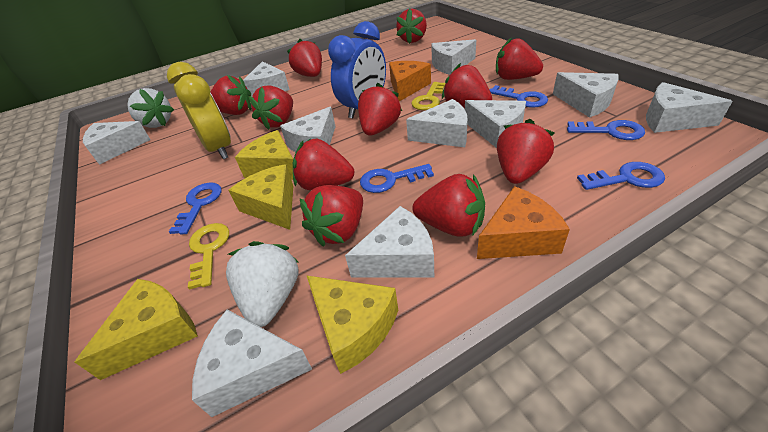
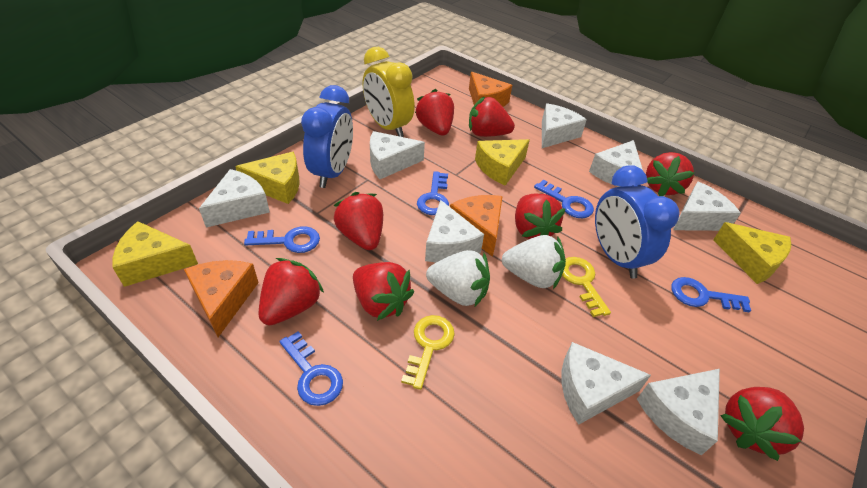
blue clock: 1 -> 2
orange cheese: 2 -> 3
red strawberry: 11 -> 8
white cheese: 10 -> 8

